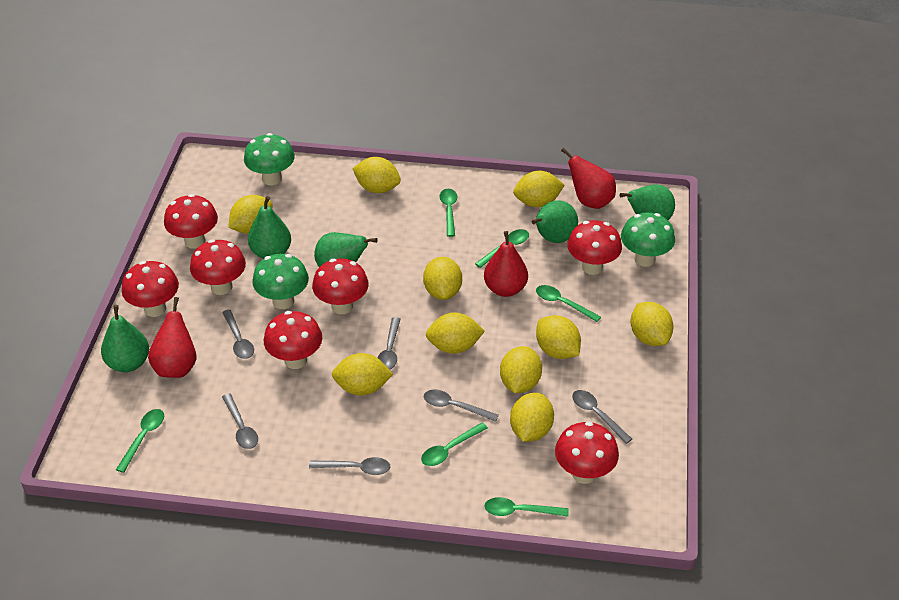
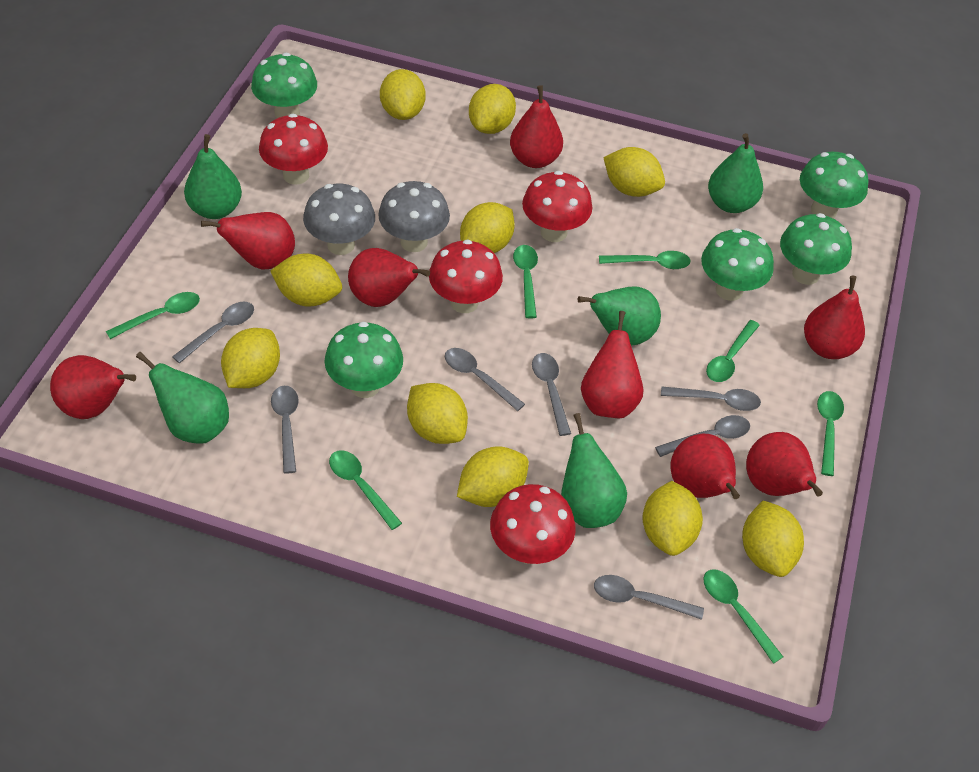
green mushroom: 3 -> 5
green spoon: 6 -> 7
grey mushroom: 0 -> 2
grey spoon: 6 -> 7
red mushroom: 7 -> 4
red pear: 3 -> 8

